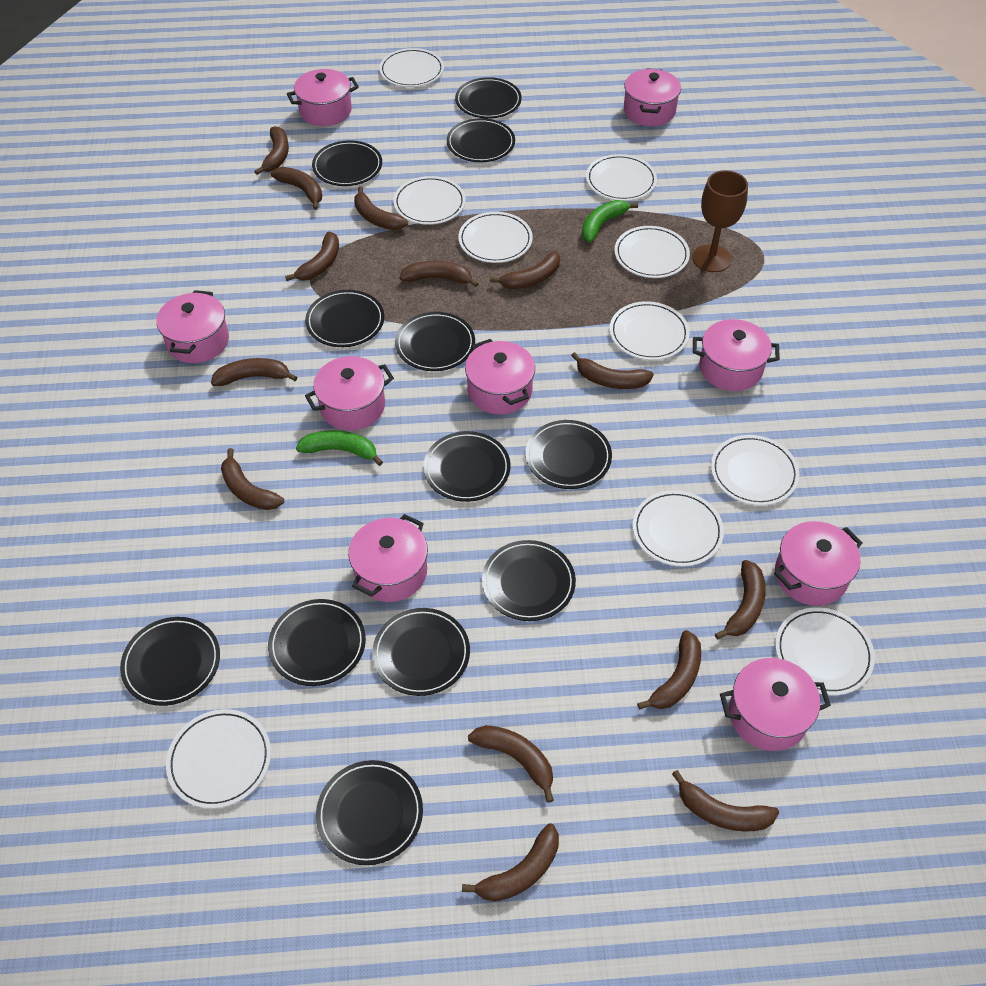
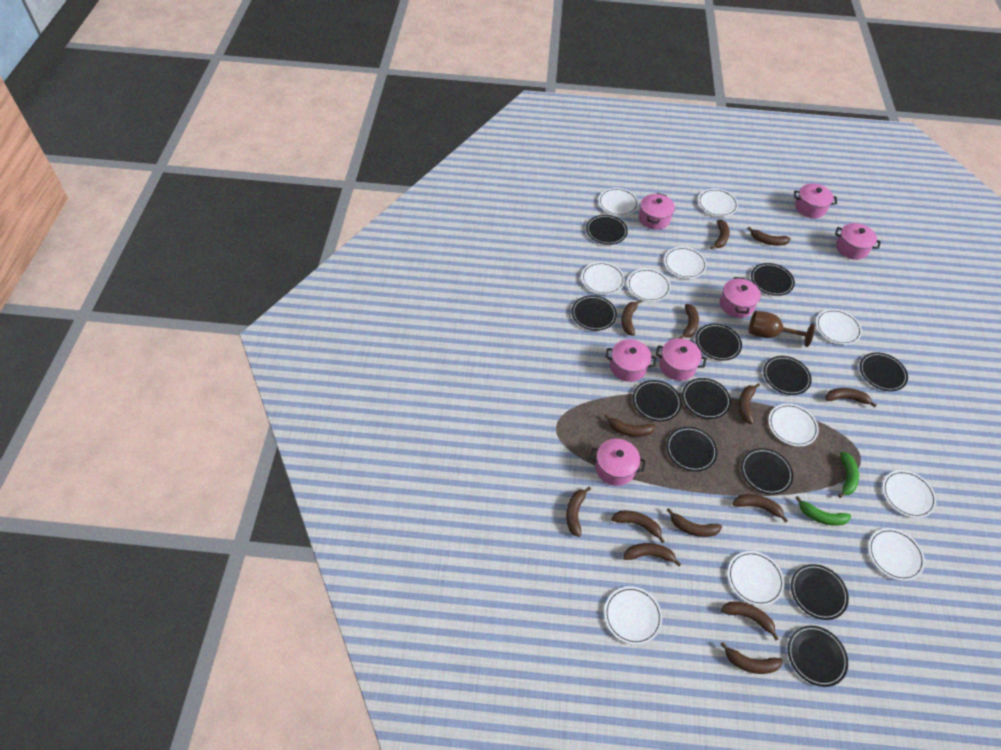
pink pot: 9 -> 7
white plate: 10 -> 11

